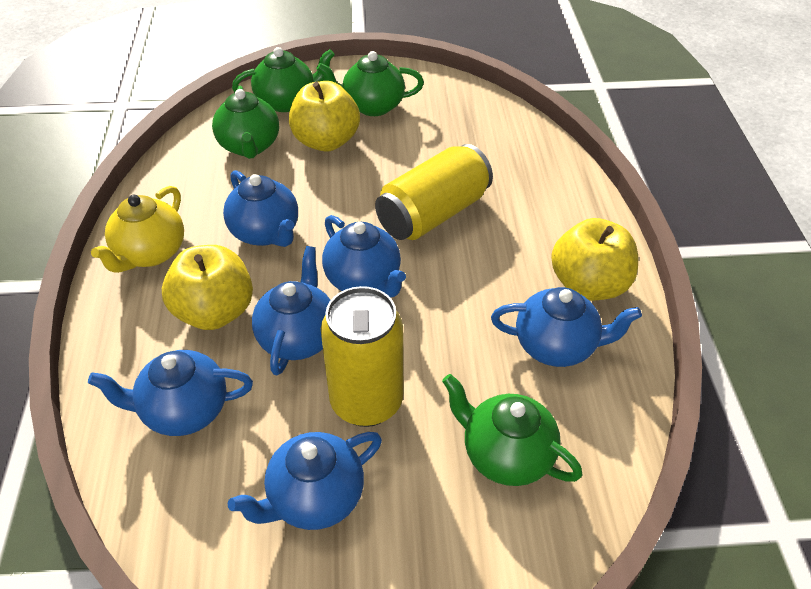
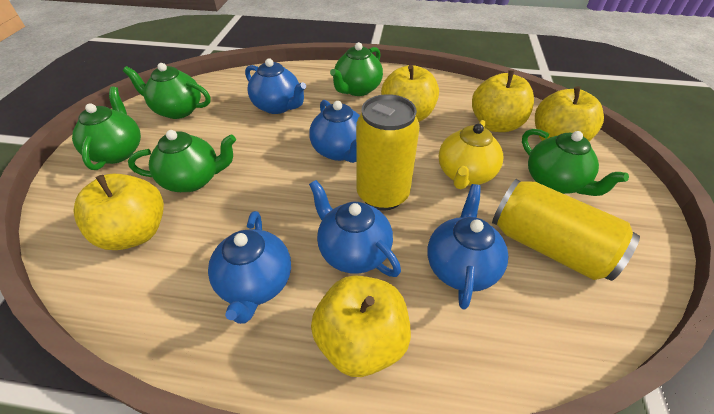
blue teapot: 6 -> 5
green teapot: 4 -> 5
yellow apple: 3 -> 5

